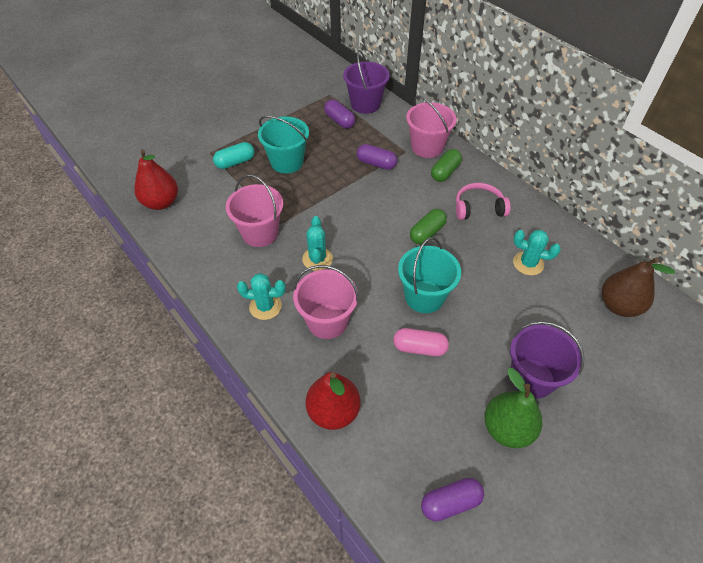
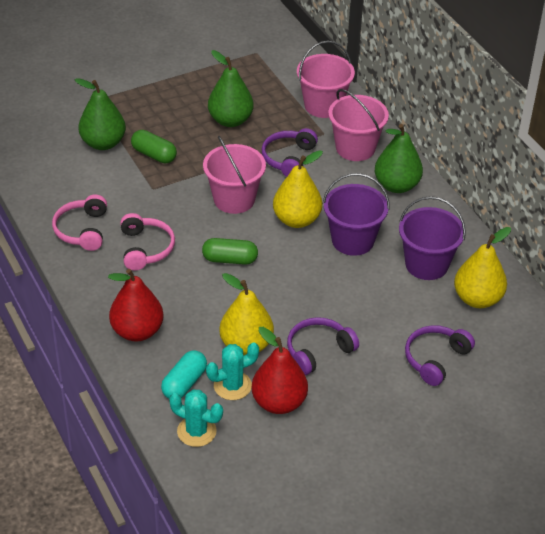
brown pear: 1 -> 0
green pear: 1 -> 3
pink capsule: 1 -> 0
pink headphones: 1 -> 2
purple capsule: 3 -> 0
purple headphones: 0 -> 3
turquoise bucket: 2 -> 0
turquoise cactus: 3 -> 2
yellow pear: 0 -> 3

